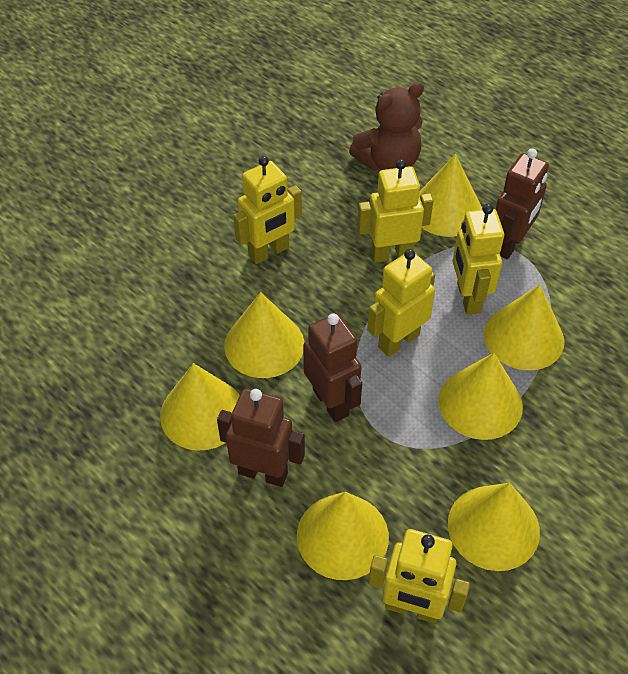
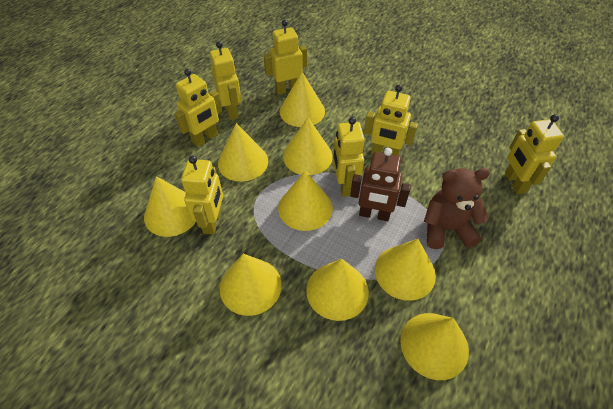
brown robot: 3 -> 1
yellow cone: 7 -> 9
yellow robot: 5 -> 7

